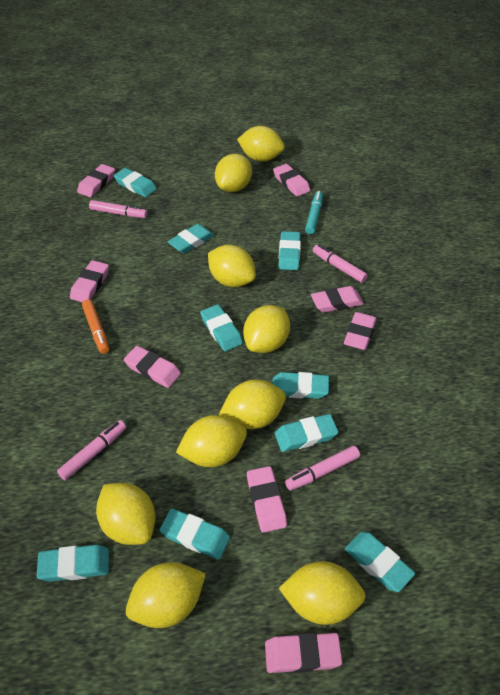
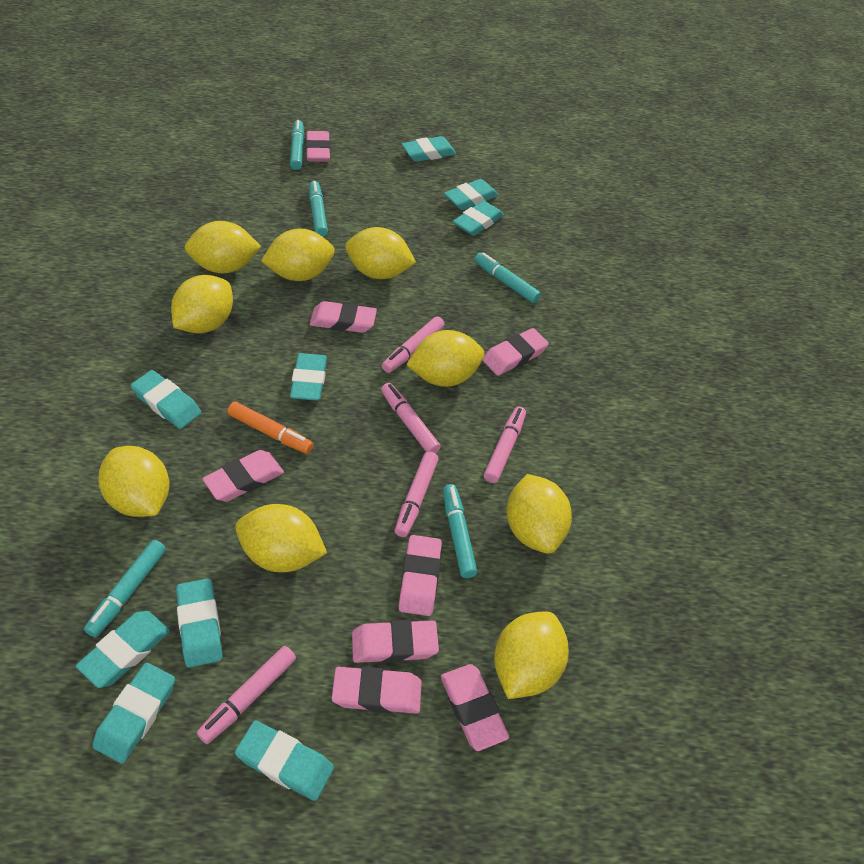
pink marker: 4 -> 5
turquoise marker: 1 -> 5

